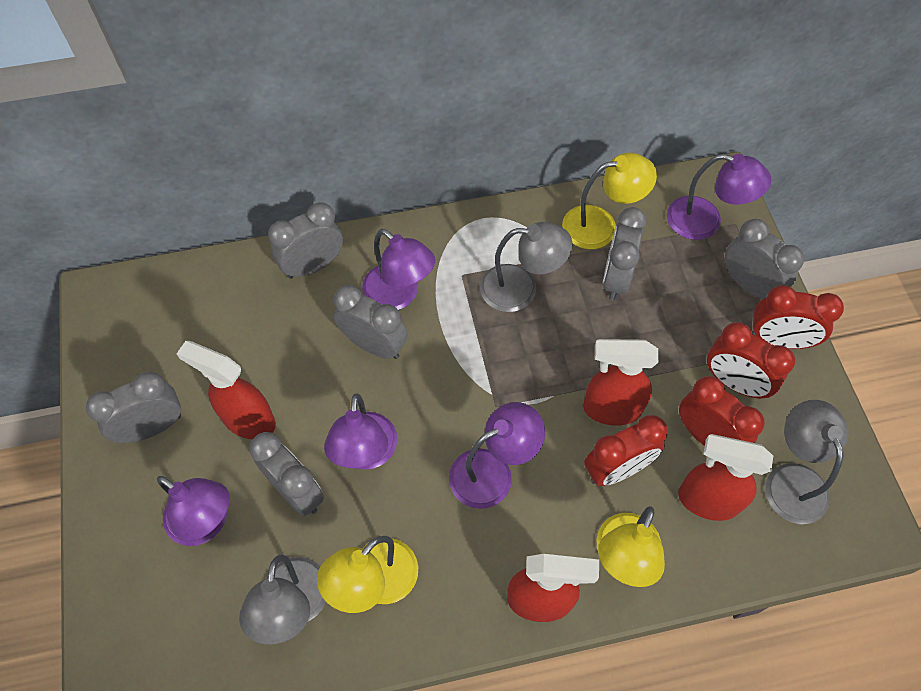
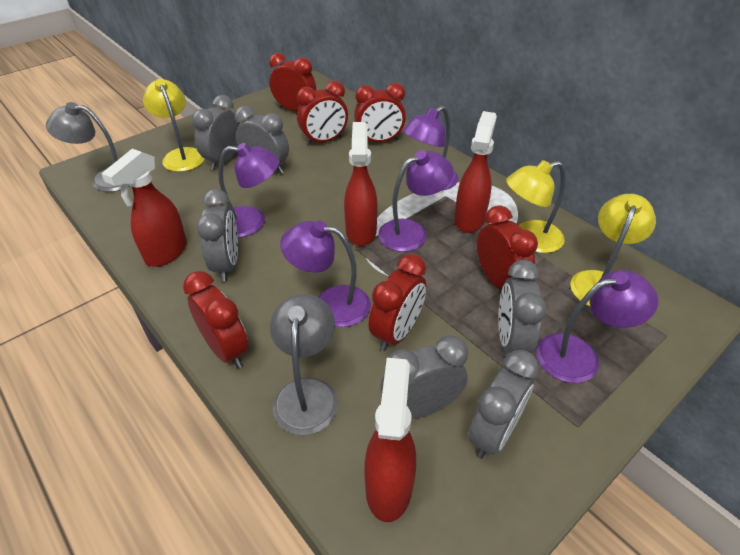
grey lamp: 3 -> 2
red clock: 4 -> 6

